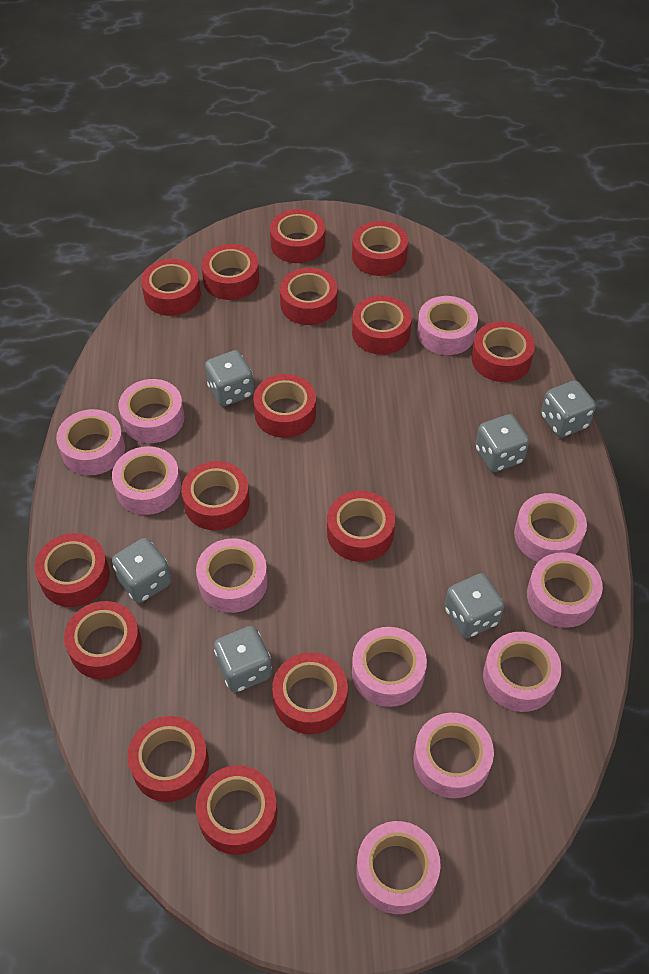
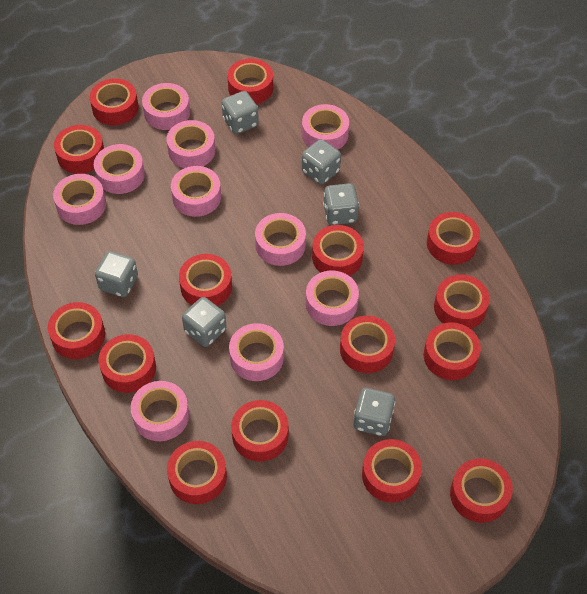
pink tape: 11 -> 10

